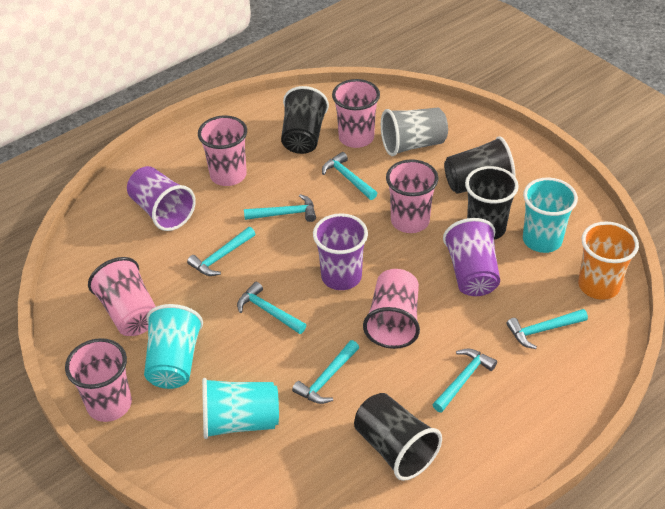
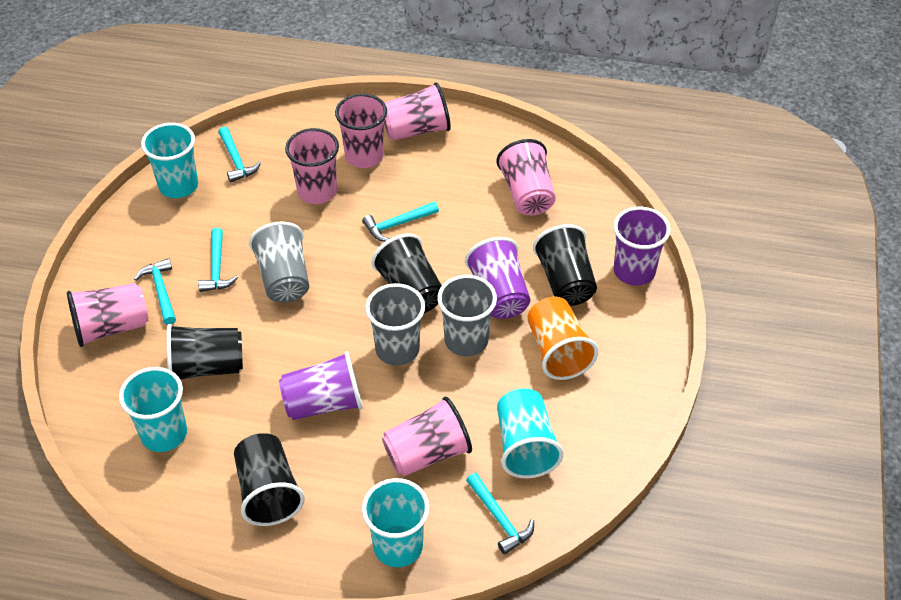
grey cup: 1 -> 3
turquoise cup: 3 -> 4
turquoise hammer: 7 -> 5

